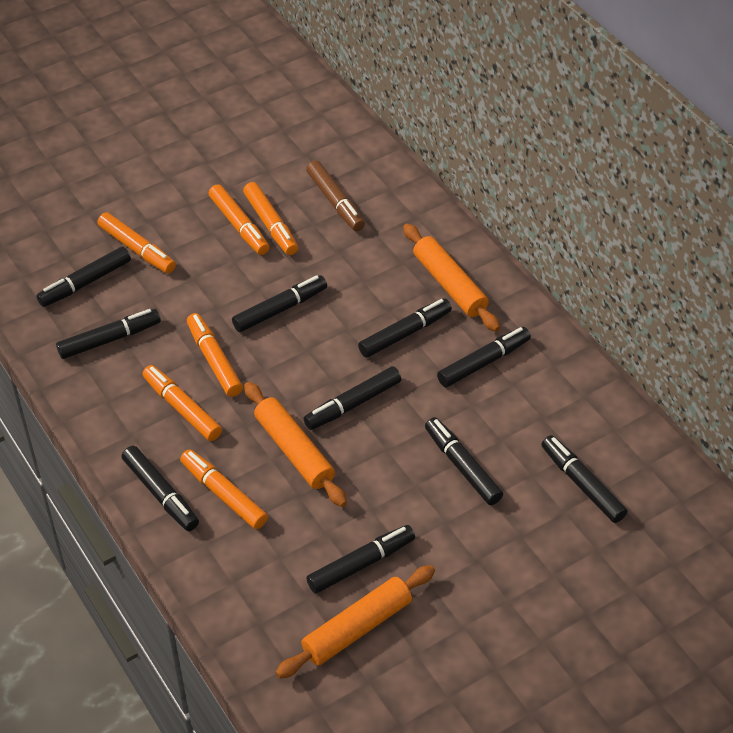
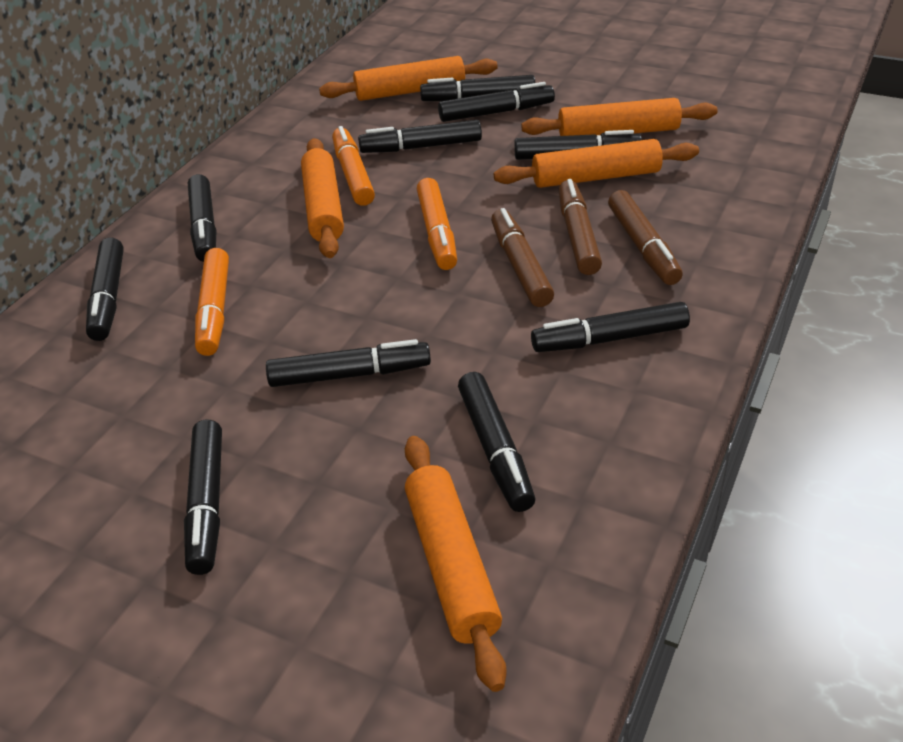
brown marker: 1 -> 3
orange marker: 6 -> 3
orange rolling pin: 3 -> 5

